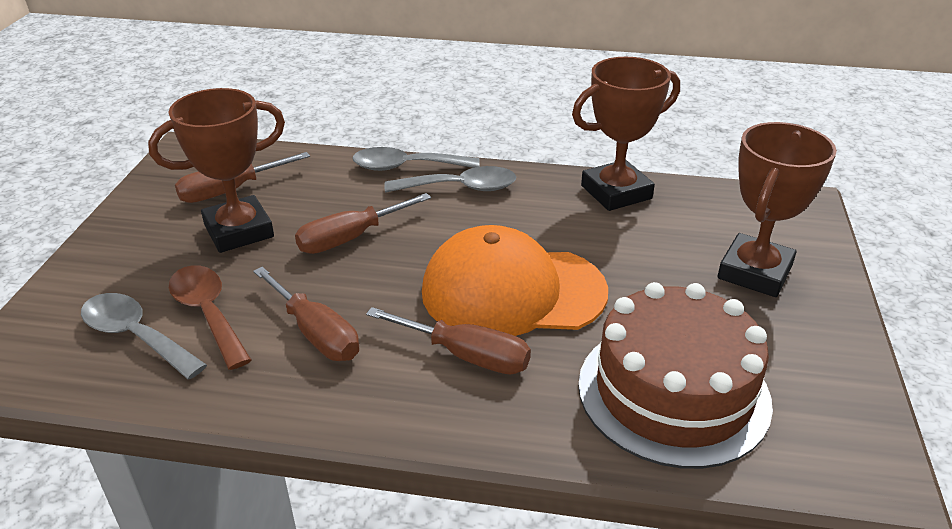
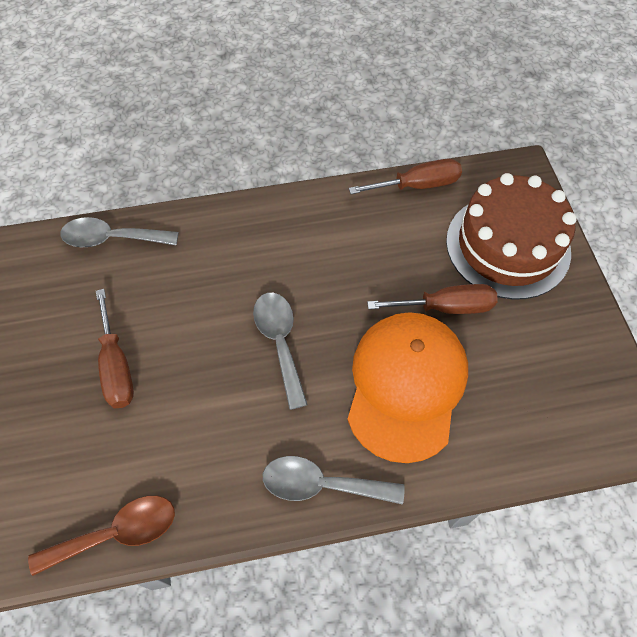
brown screwdriver: 4 -> 3
brown trophy: 3 -> 0

